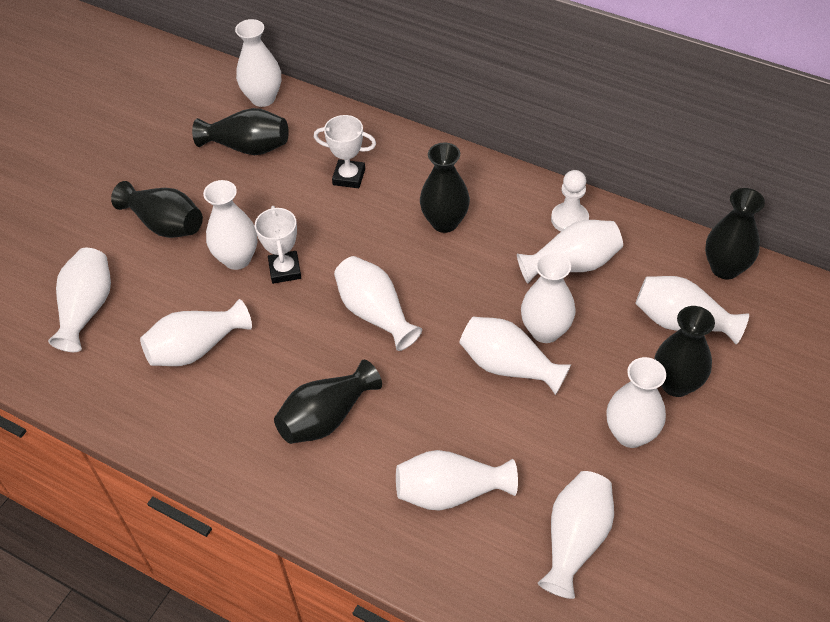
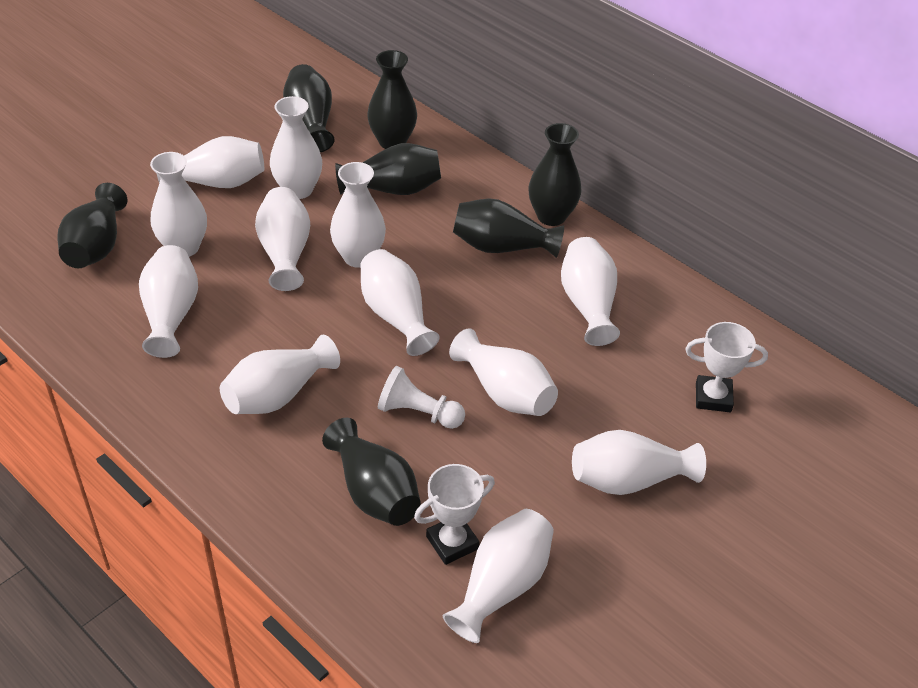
black vase: 6 -> 7

